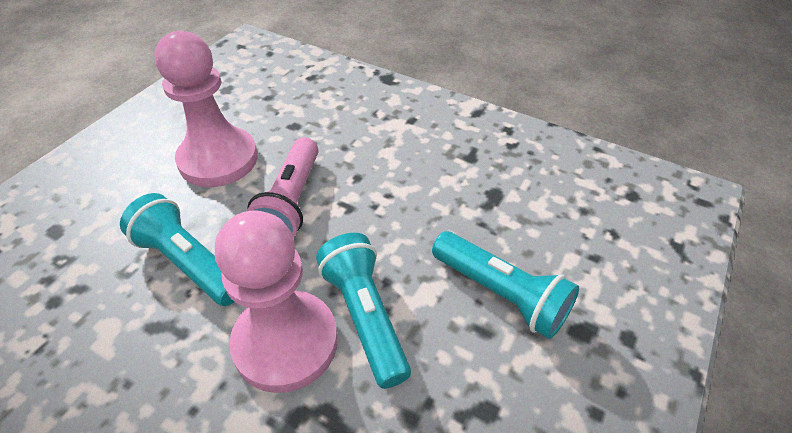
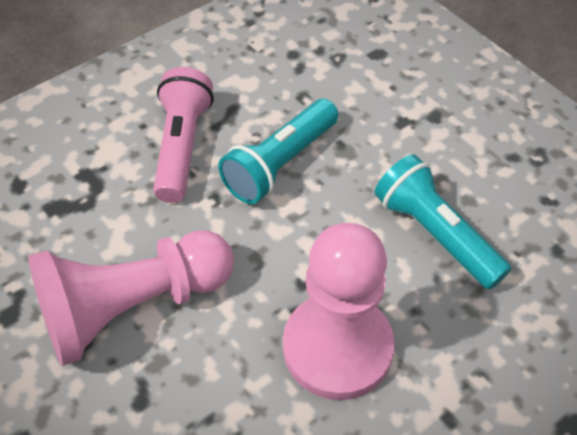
turquoise flashlight: 3 -> 2

